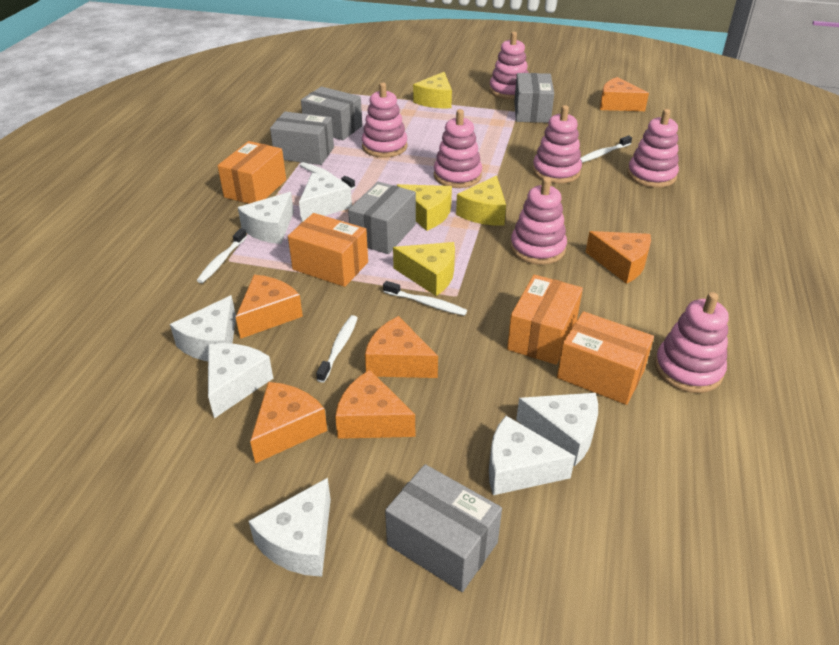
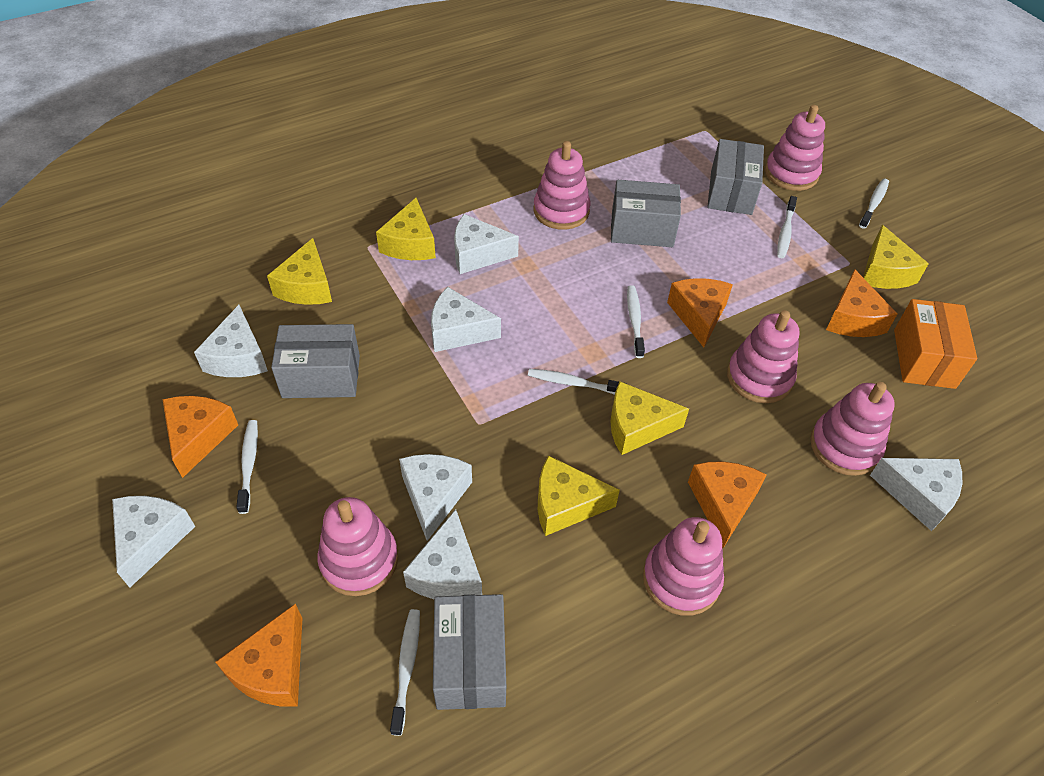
grey box: 5 -> 4
orange box: 4 -> 1
orange cheese: 6 -> 5
pink stacking toy: 7 -> 6
white toothbrush: 5 -> 6
yellow cheese: 4 -> 5

